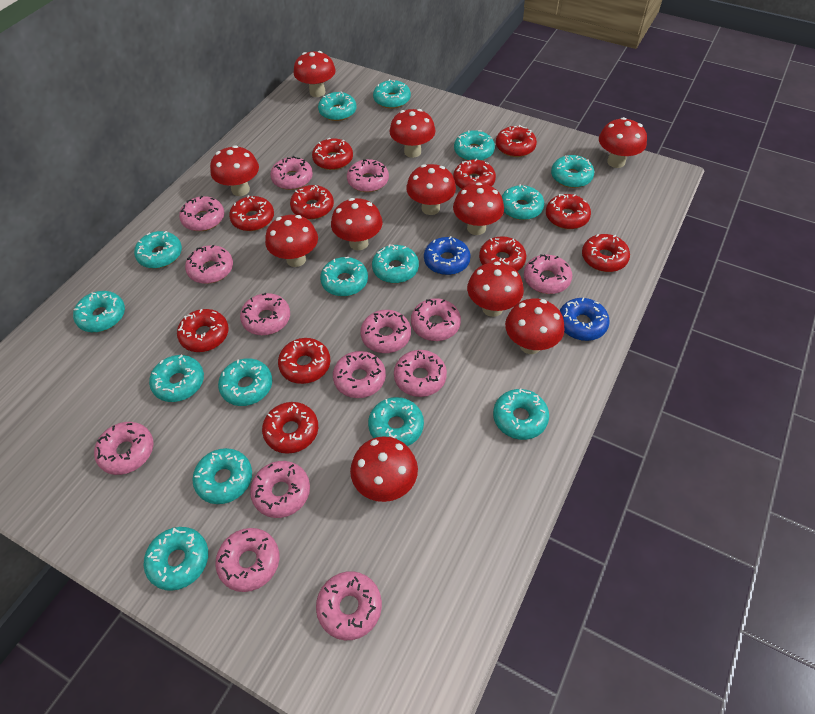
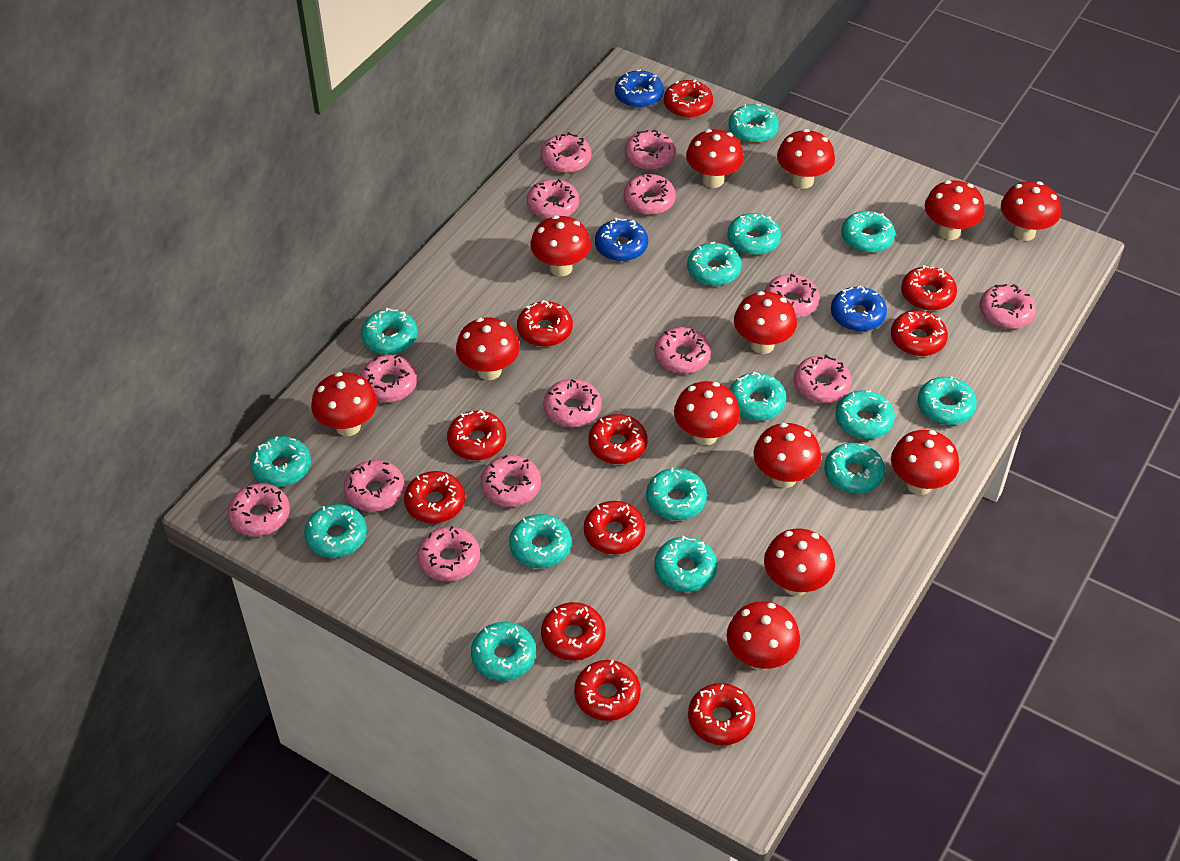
blue donut: 2 -> 3
red mushroom: 11 -> 13

